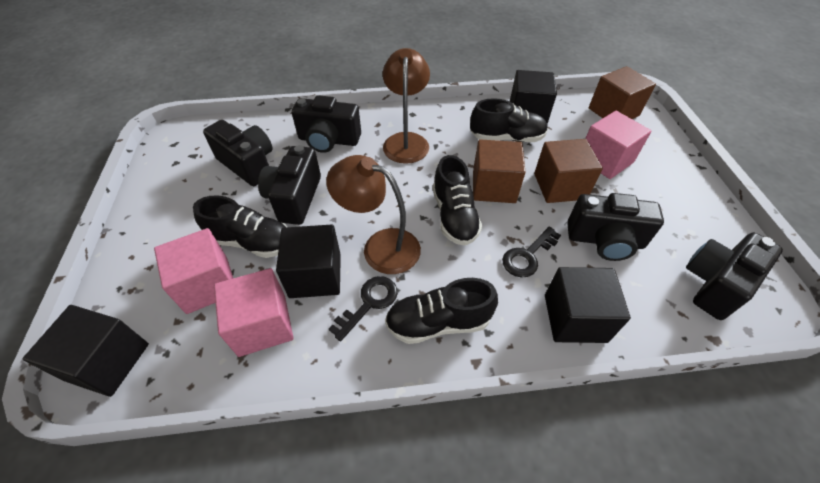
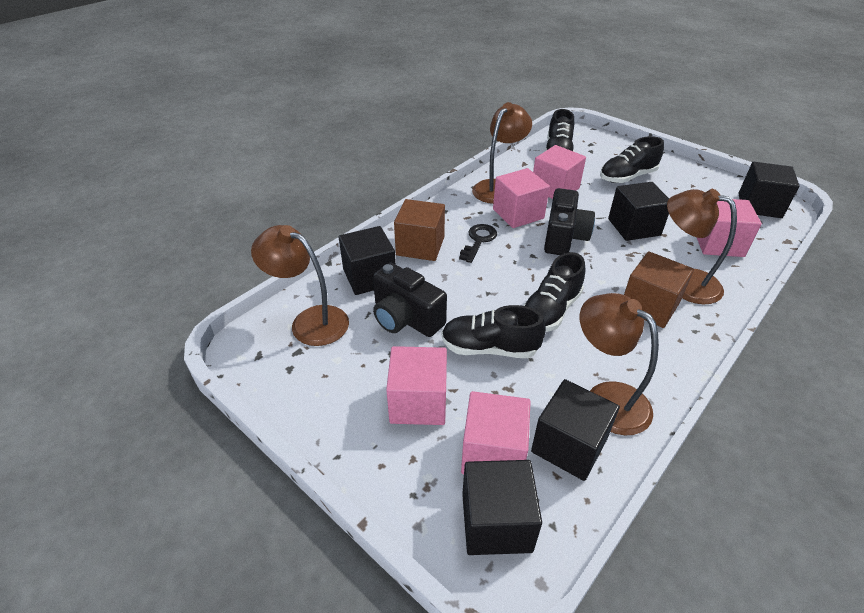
black camera: 5 -> 2
black cube: 4 -> 5
black key: 2 -> 1
brown cube: 3 -> 2
brown lamp: 2 -> 4
pink cube: 3 -> 5

